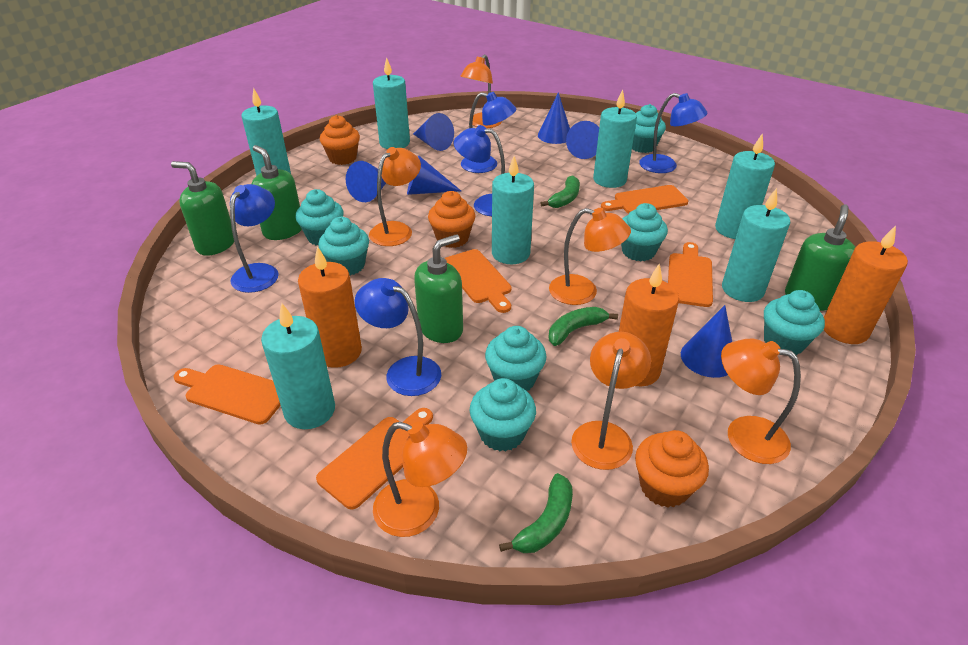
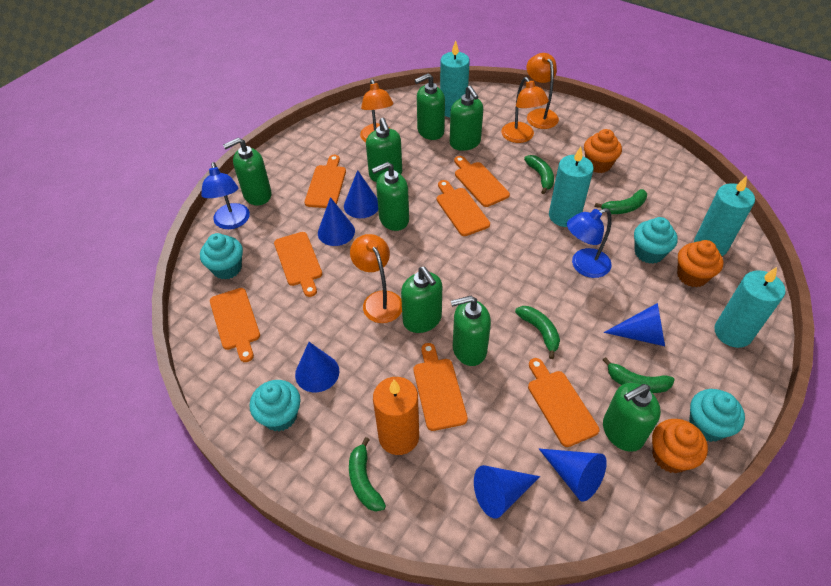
blue lamp: 5 -> 2
green banana: 3 -> 5
green soap dispenser: 4 -> 8
orange candle: 3 -> 1
orange cutting board: 5 -> 7
orange lamp: 6 -> 4
turquoise candle: 7 -> 4
turquoise cupcake: 7 -> 4

